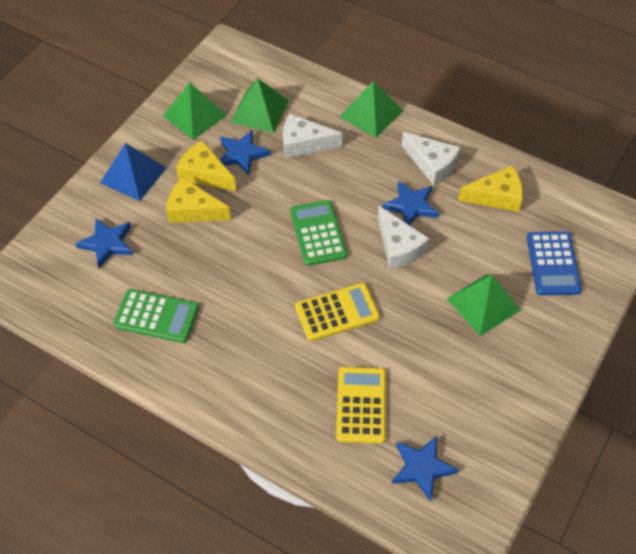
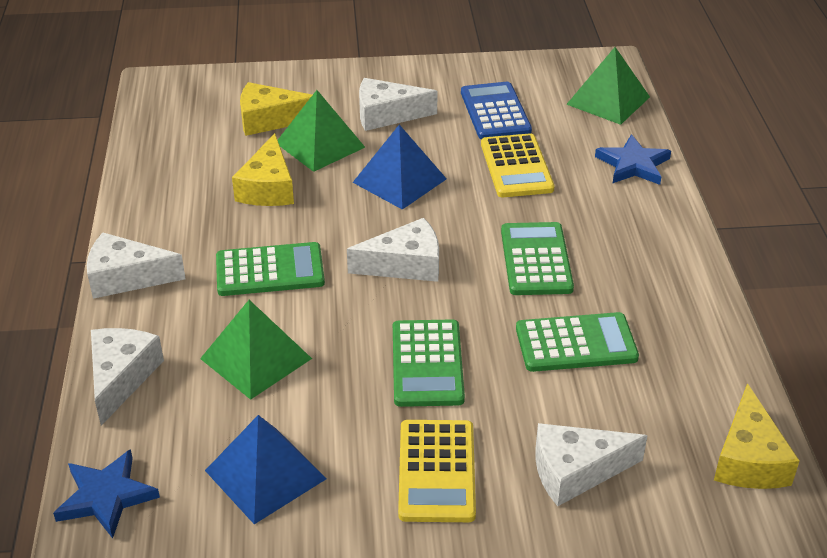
blue pyramid: 1 -> 2
blue star: 4 -> 2
green calculator: 2 -> 4
green pyramid: 4 -> 3
white cheese: 3 -> 5

